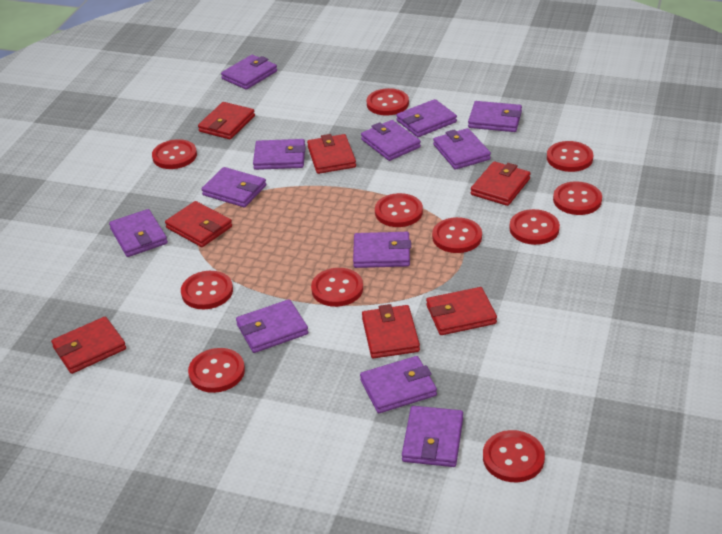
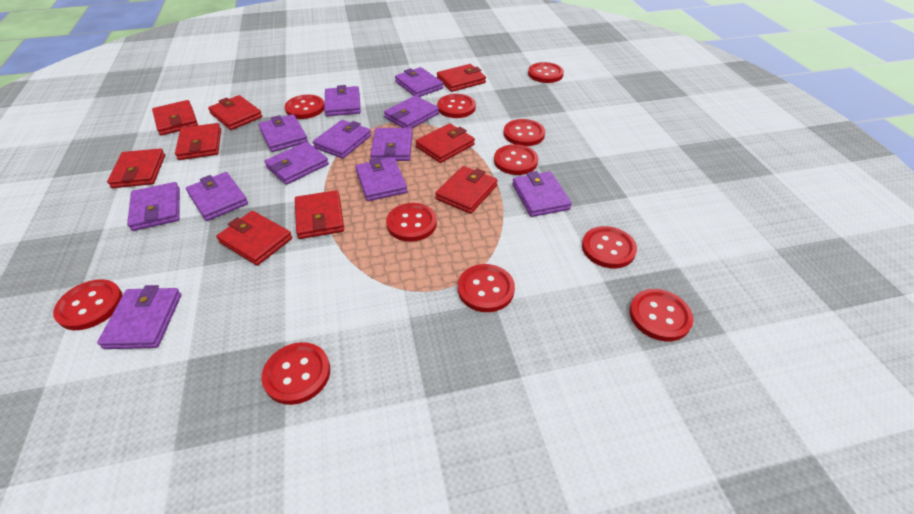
red wallet: 7 -> 9

